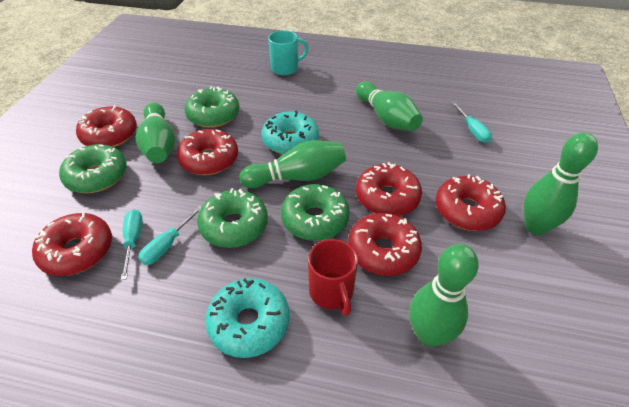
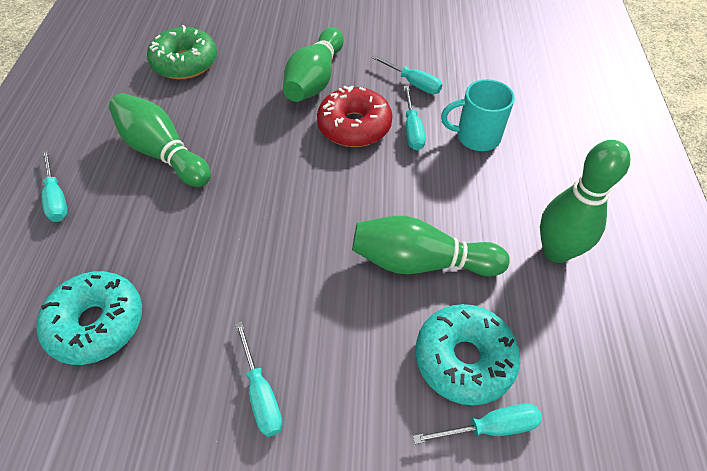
green bowling pin: 5 -> 4
green donut: 4 -> 1
red donut: 6 -> 1
red mug: 1 -> 0
turquoise screwdriver: 3 -> 5

